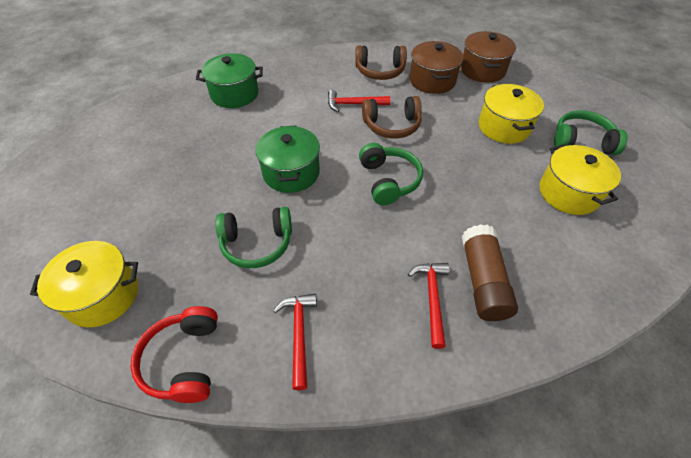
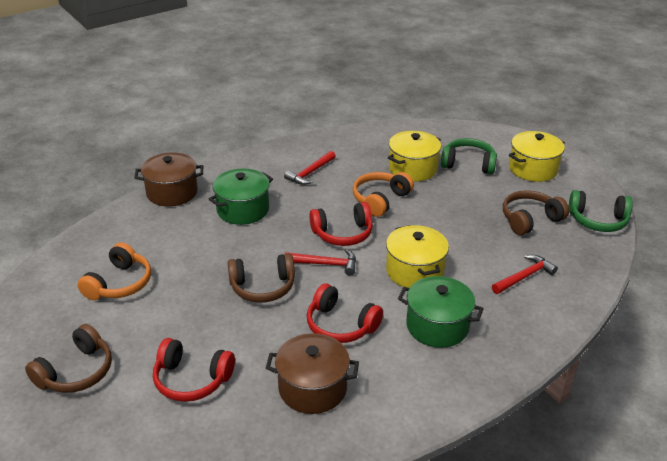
brown glue stick: 1 -> 0
brown headphones: 2 -> 3
green headphones: 3 -> 2
orange headphones: 0 -> 2
red headphones: 1 -> 3

